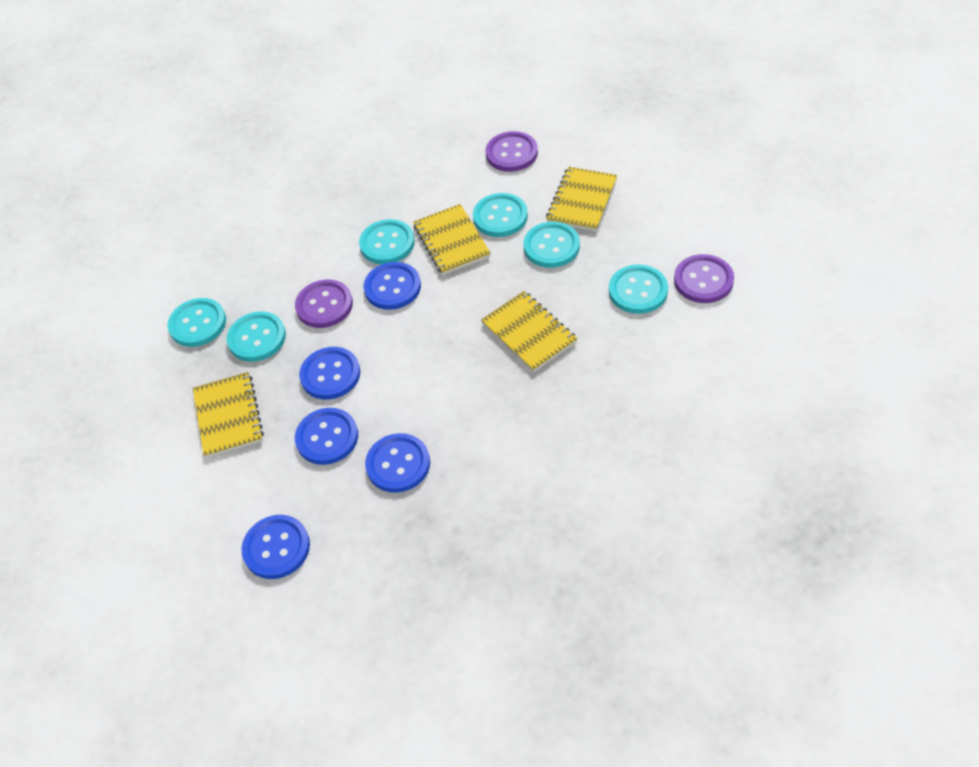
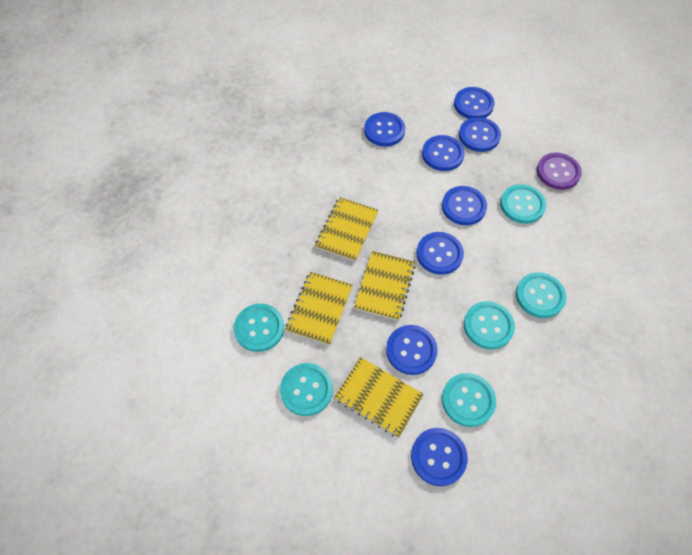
blue button: 5 -> 8
purple button: 3 -> 1

